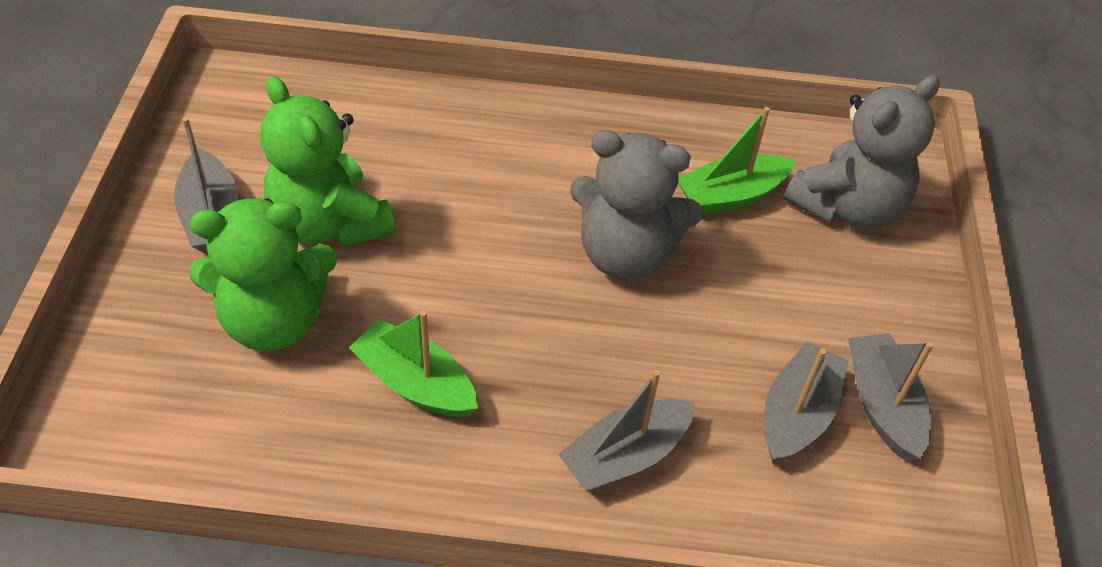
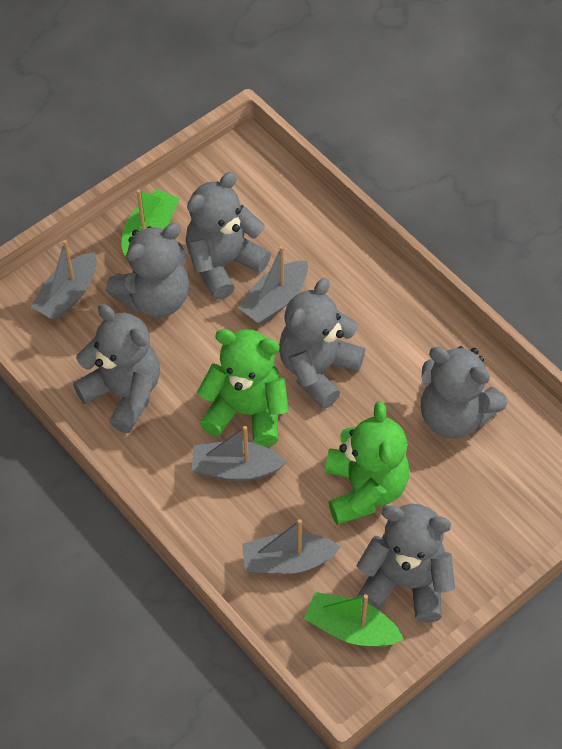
grey teddy bear: 2 -> 6

